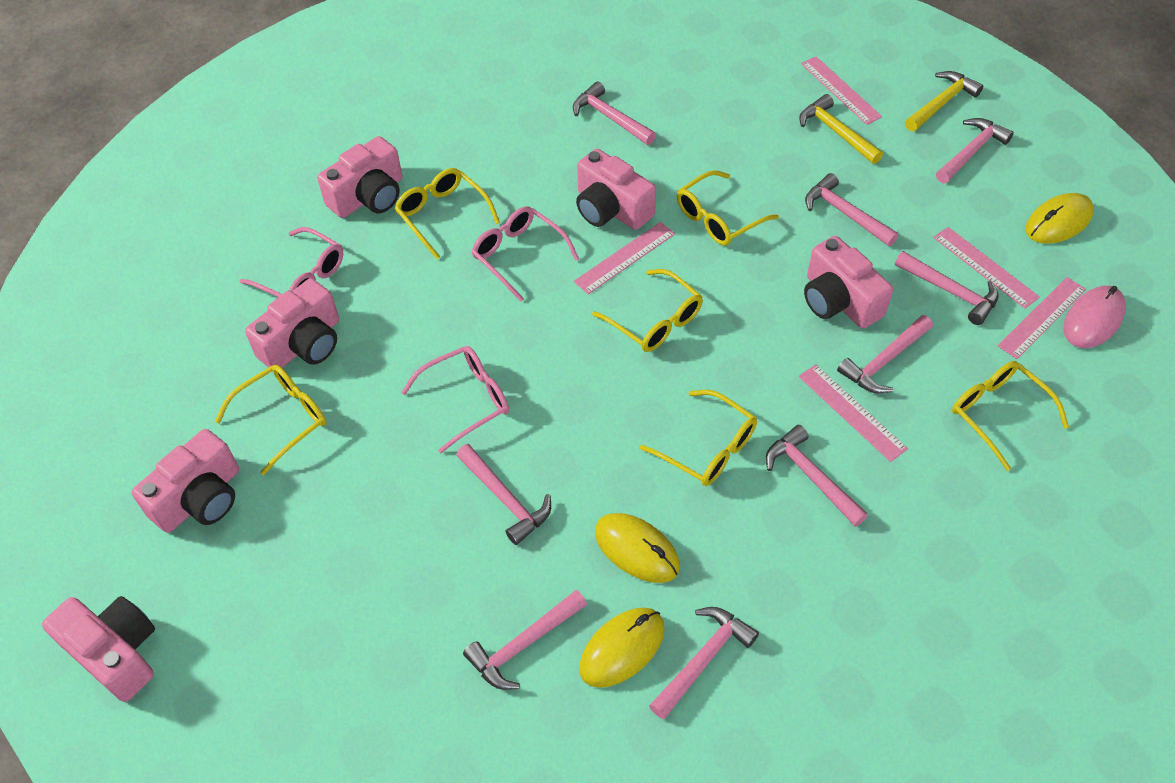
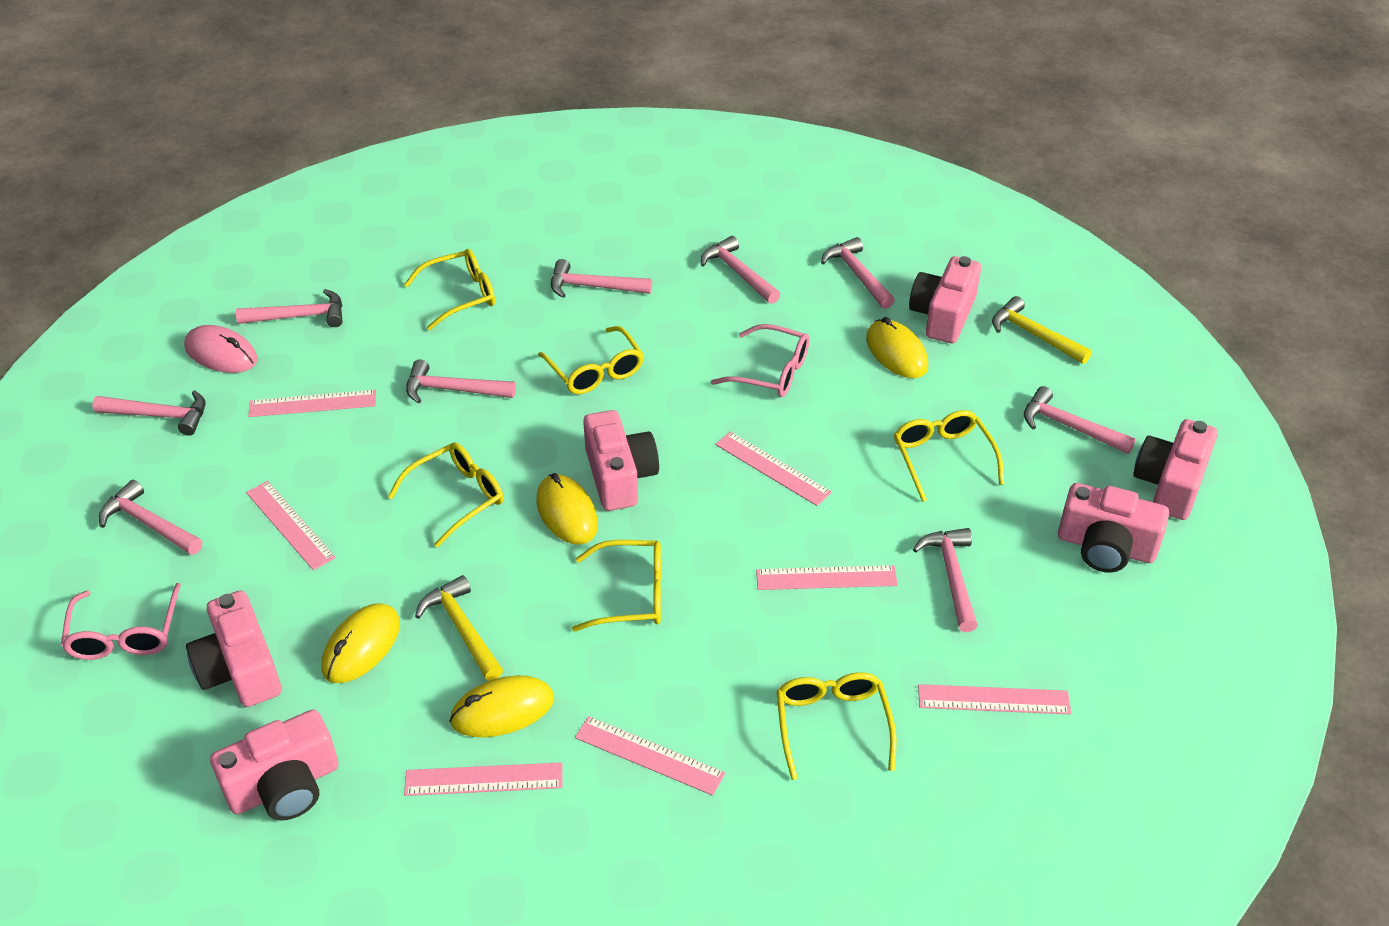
pink glasses: 3 -> 2
pink ruler: 5 -> 7
yellow mouse: 3 -> 4

